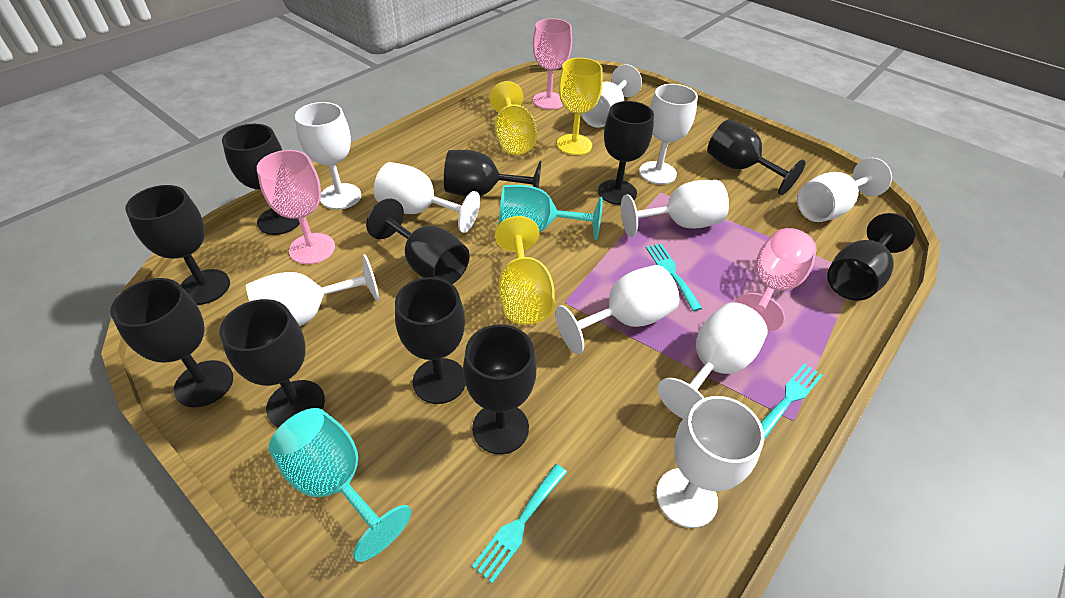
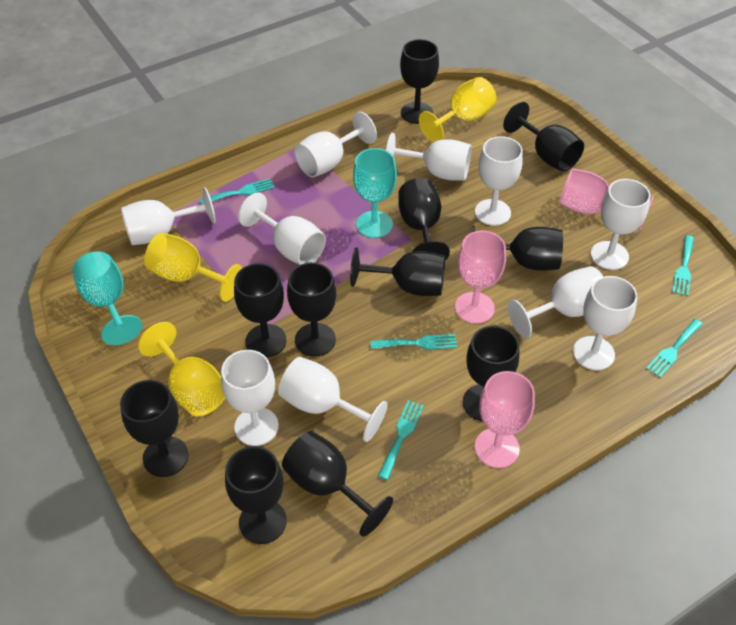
turquoise fork: 3 -> 5

